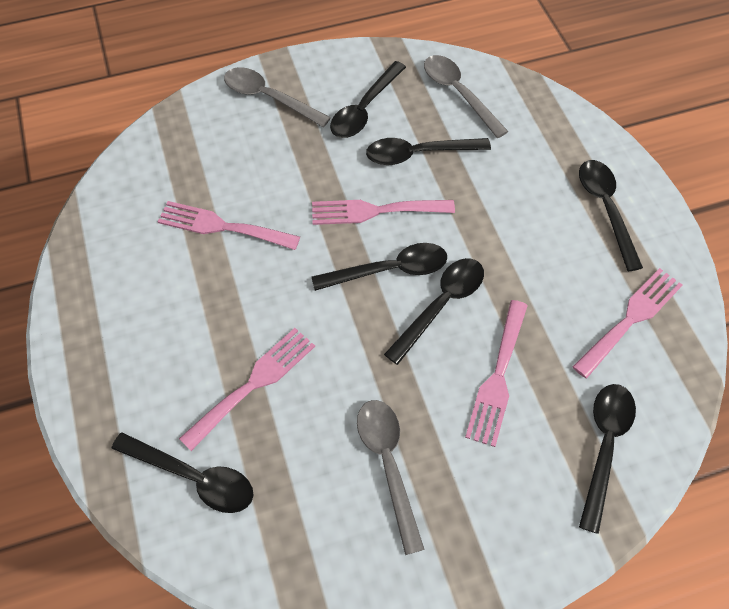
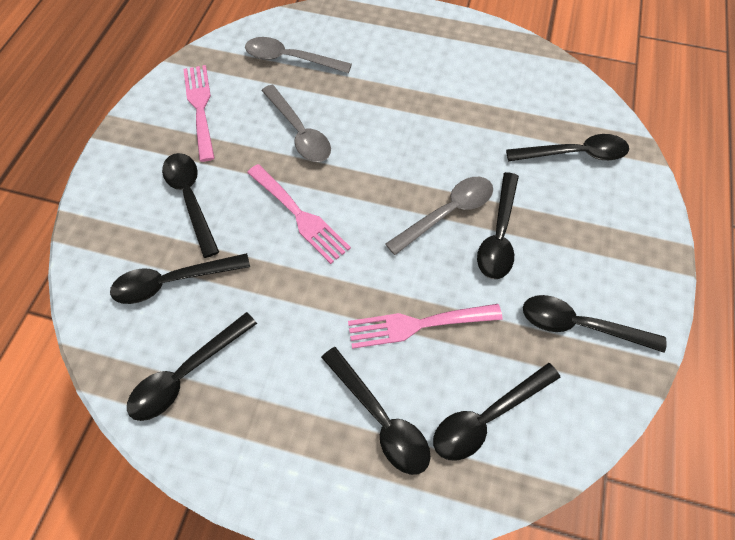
black spoon: 7 -> 8
pink fork: 5 -> 3

